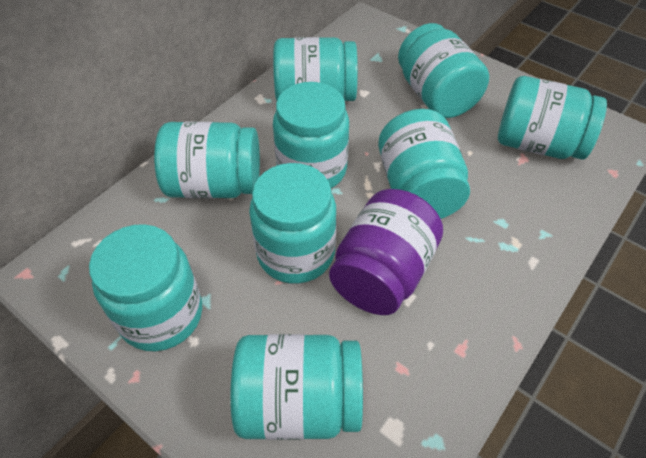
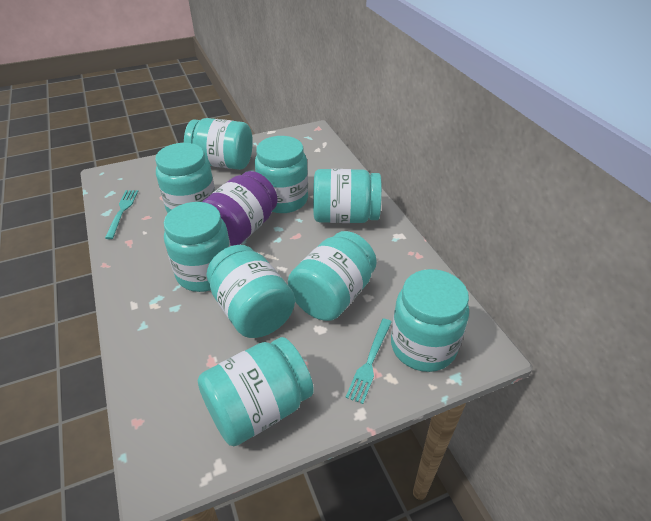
turquoise fork: 0 -> 2

